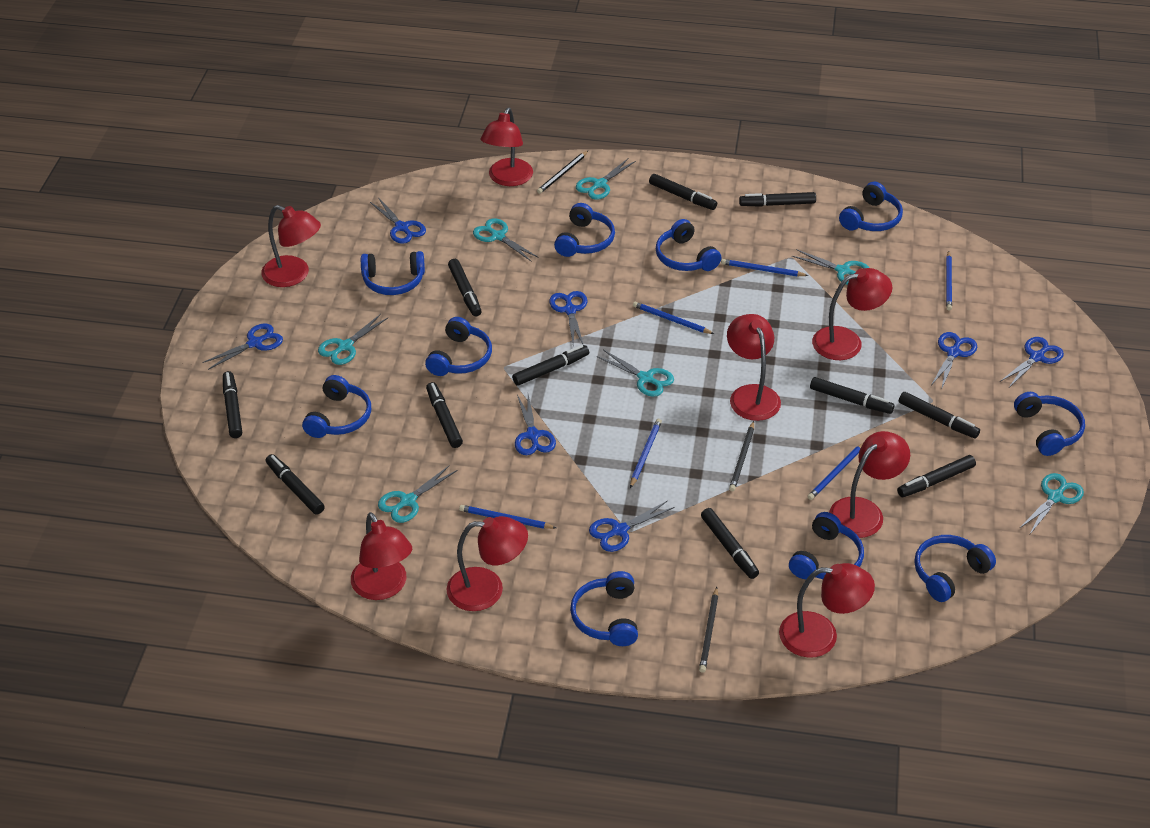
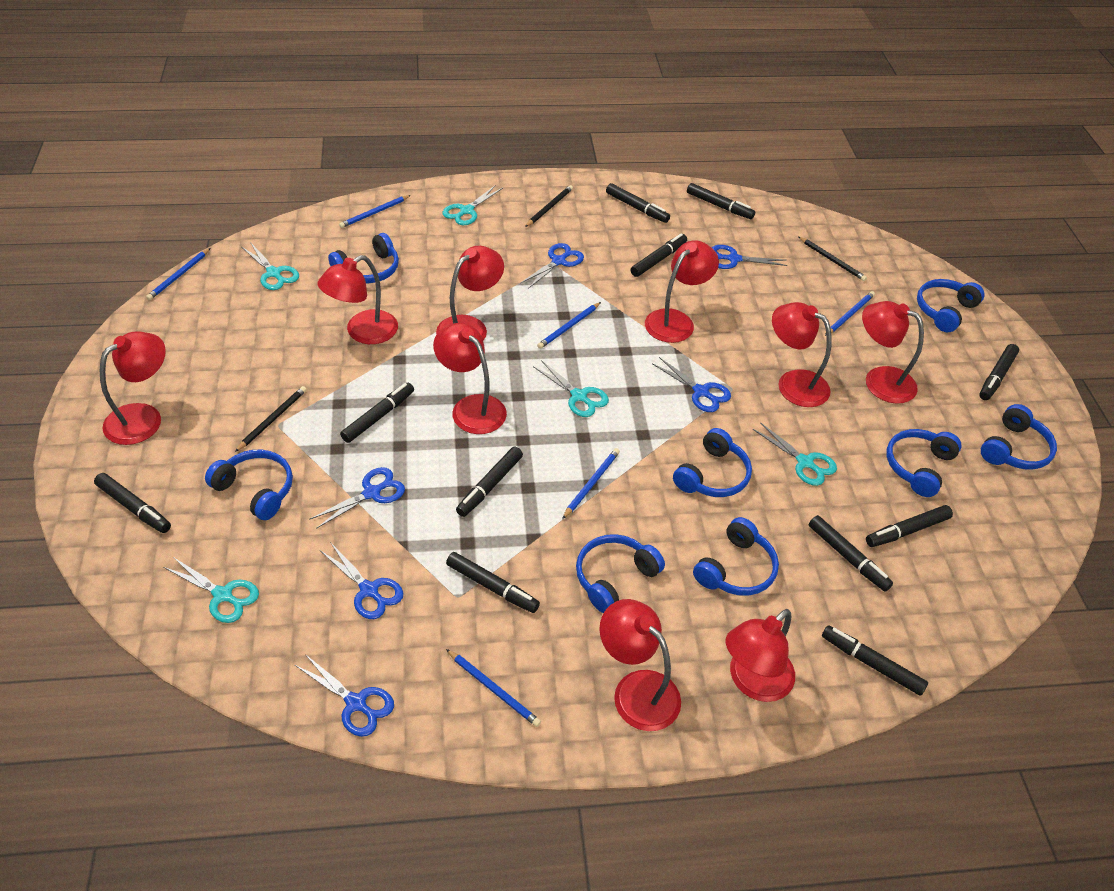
blue headphones: 10 -> 8
blue scissors: 7 -> 6
red lamp: 8 -> 9
turquoise scissors: 7 -> 5

